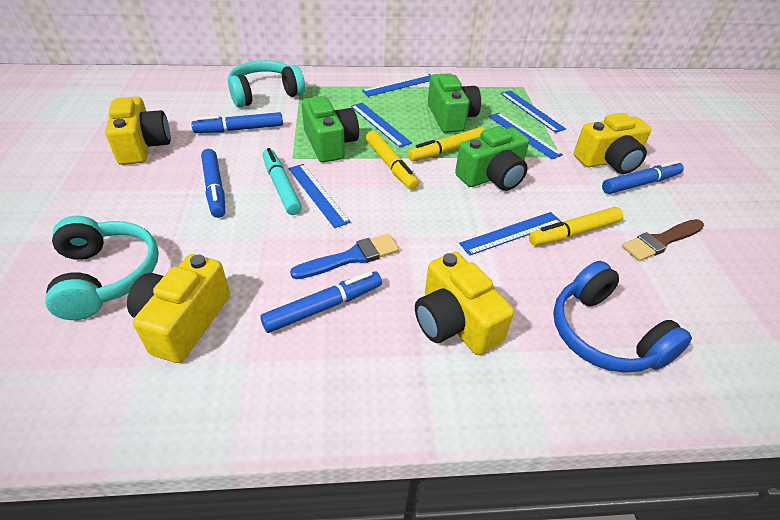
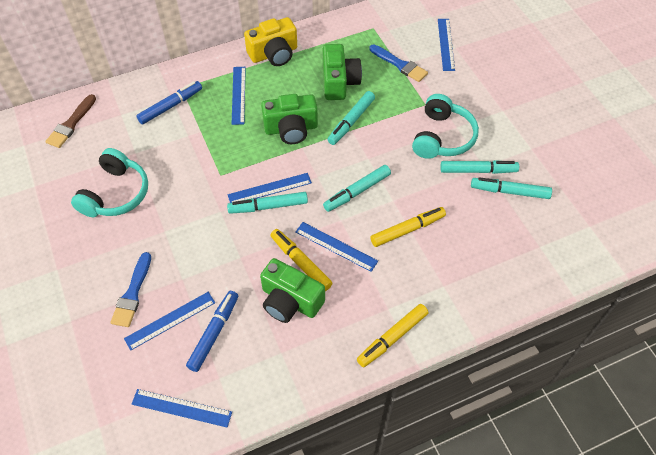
blue brush: 1 -> 2
blue headphones: 1 -> 0
blue marker: 4 -> 2
turquoise marker: 1 -> 5
yellow camera: 4 -> 1

